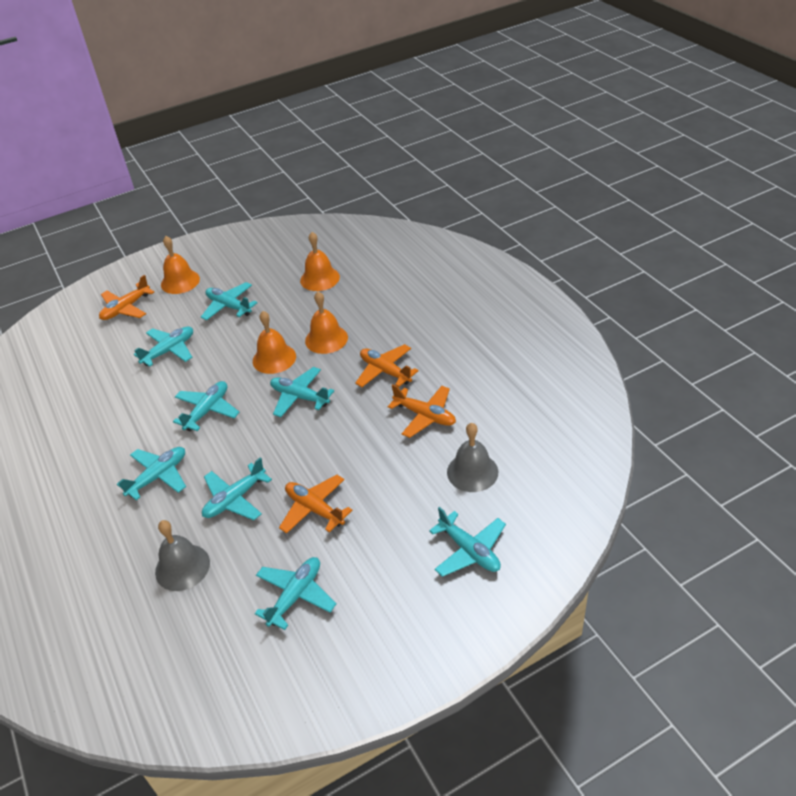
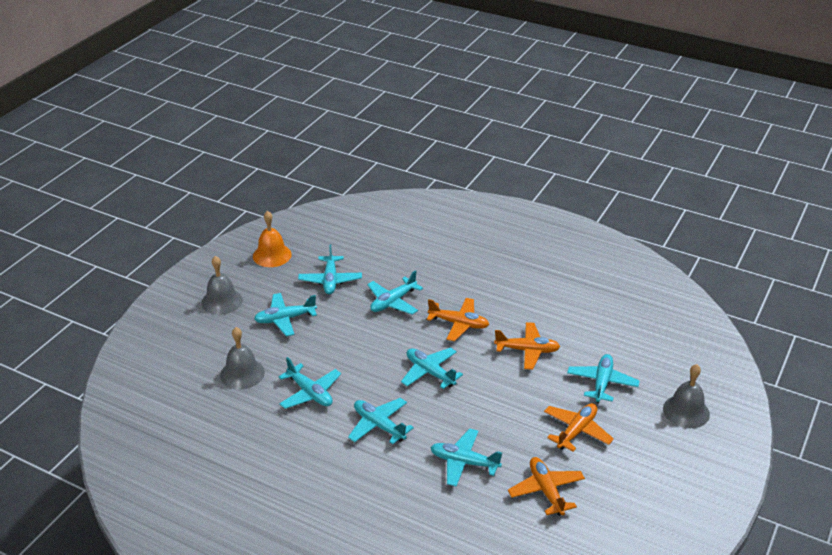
grey bell: 2 -> 3
orange bell: 4 -> 1

